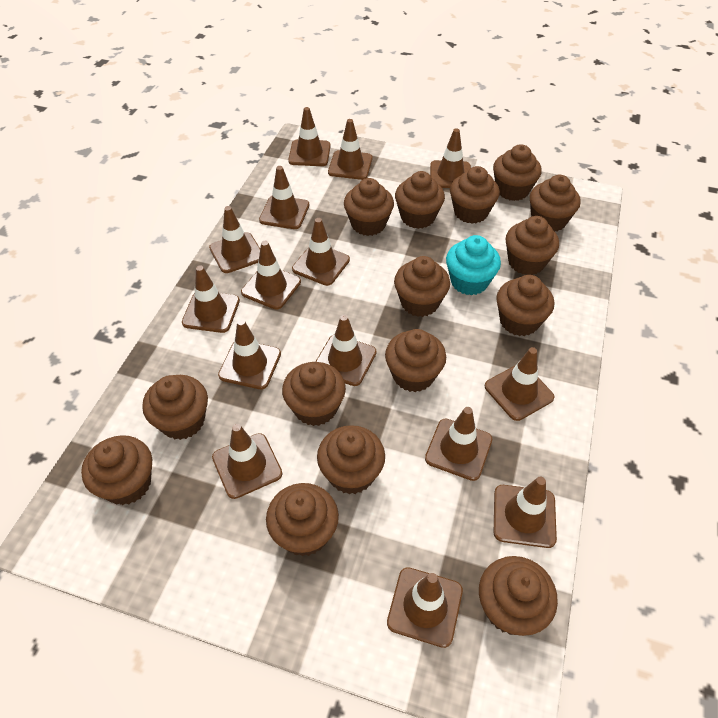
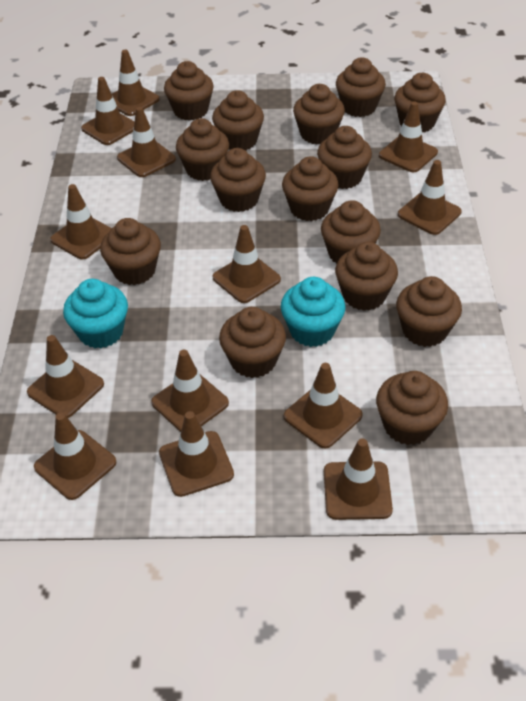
brown traffic cone: 15 -> 13
turquoise cupcake: 1 -> 2

